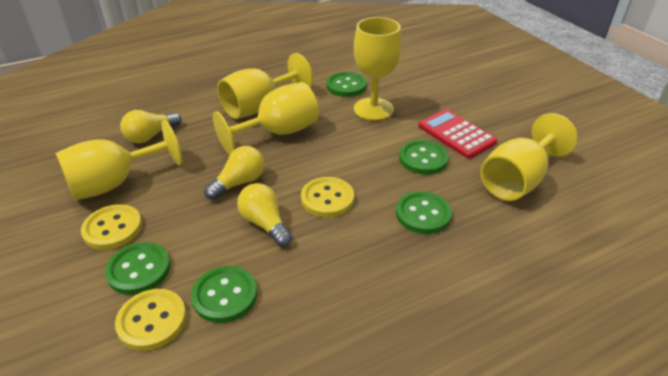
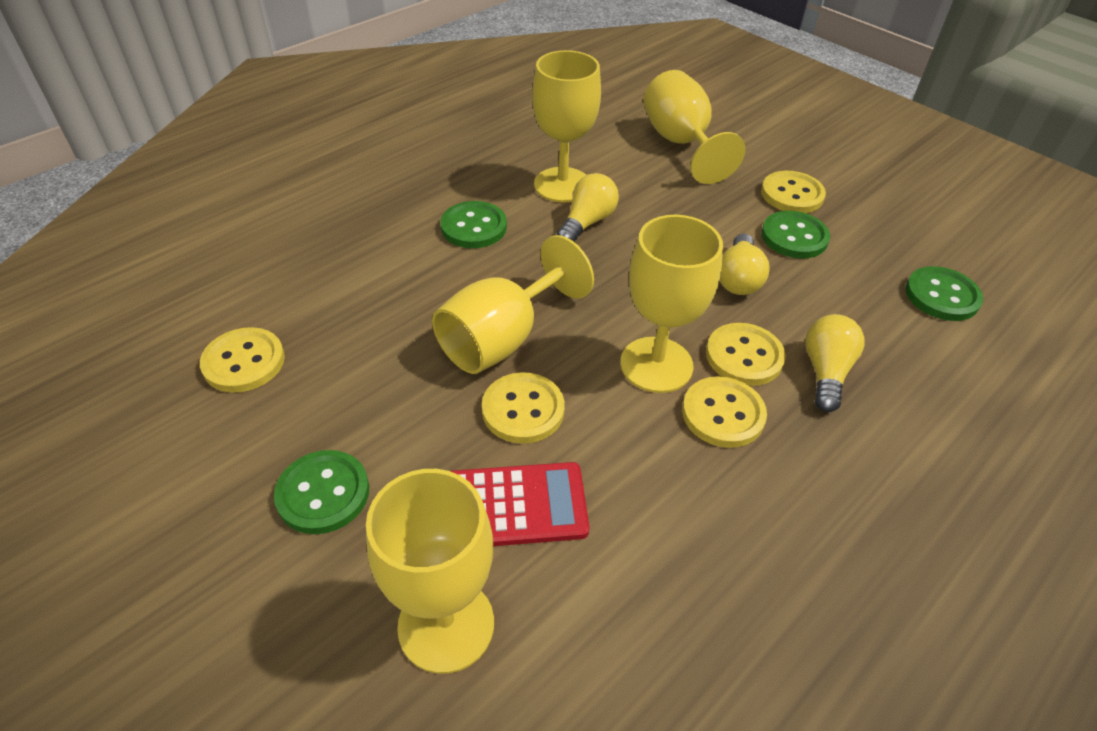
green button: 5 -> 4
yellow button: 3 -> 5

